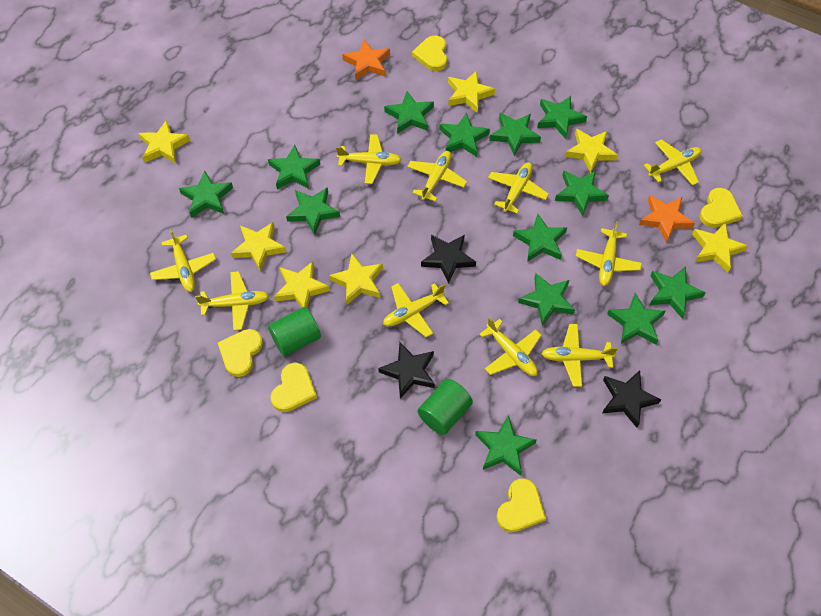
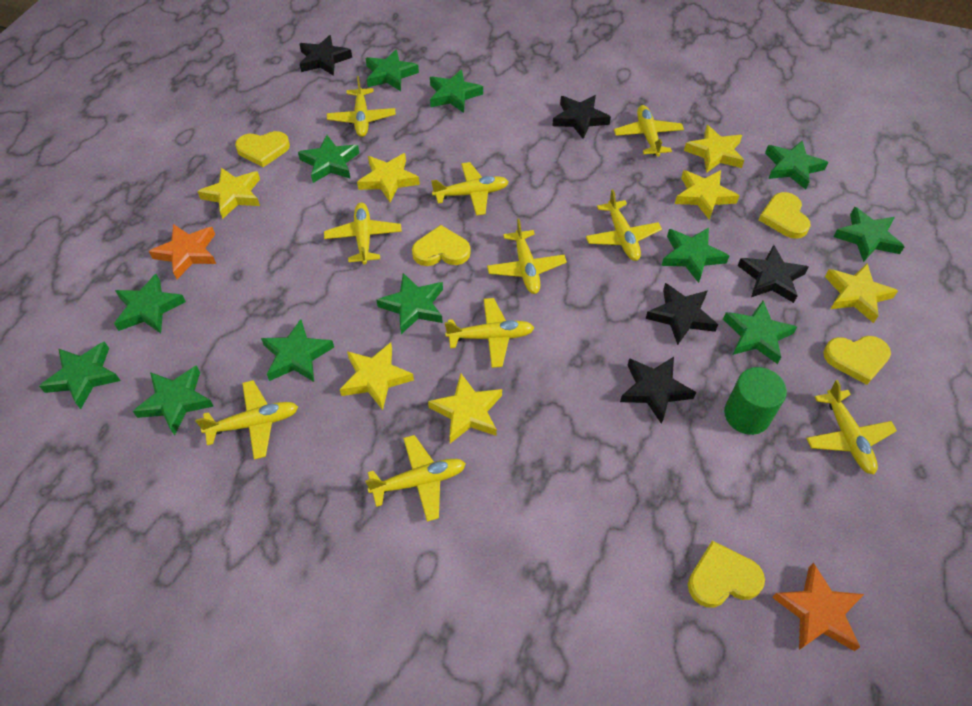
black star: 3 -> 5
green cylinder: 2 -> 1
green star: 13 -> 12

